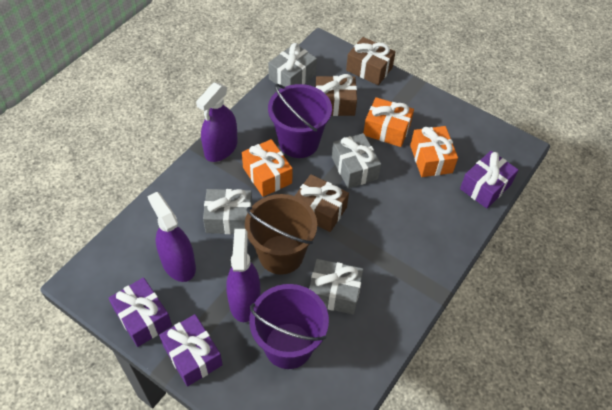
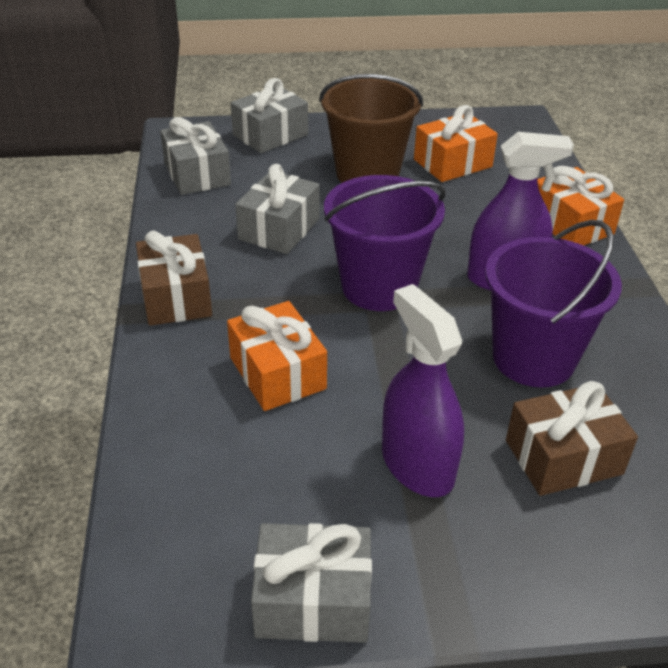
brown gift: 3 -> 2
purple gift: 3 -> 0
purple spray bottle: 3 -> 2

